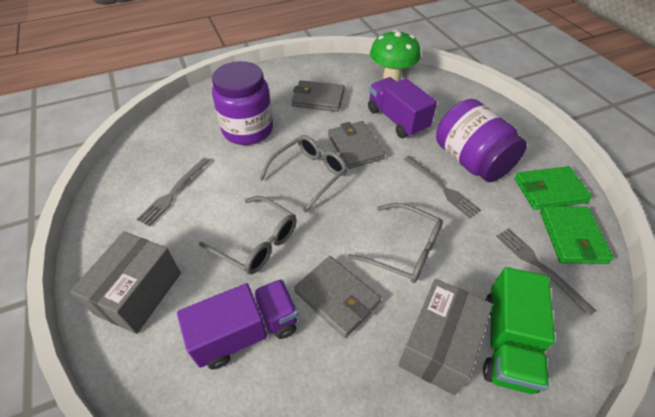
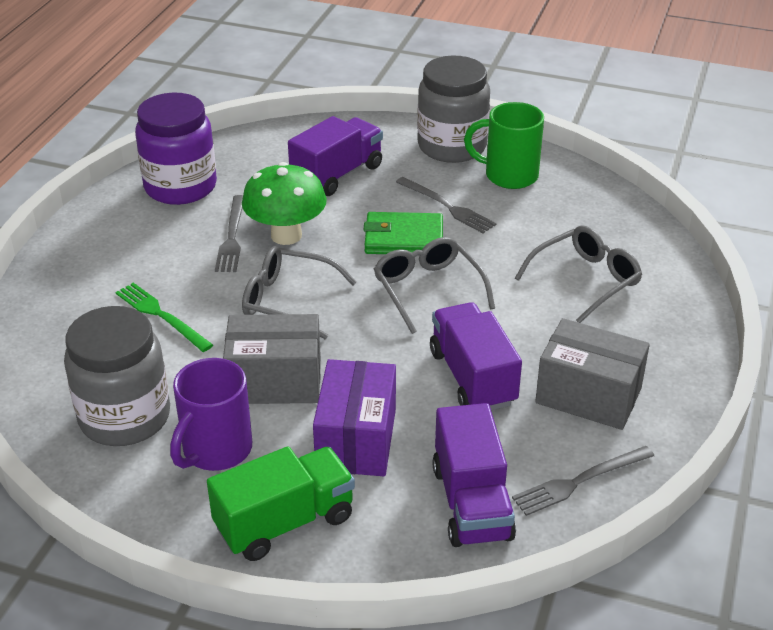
green fork: 0 -> 1
green mug: 0 -> 1
green wallet: 2 -> 1
grey jar: 0 -> 2
grey wallet: 3 -> 0
purple box: 0 -> 1
purple jar: 2 -> 1
purple mug: 0 -> 1
purple truck: 2 -> 3

